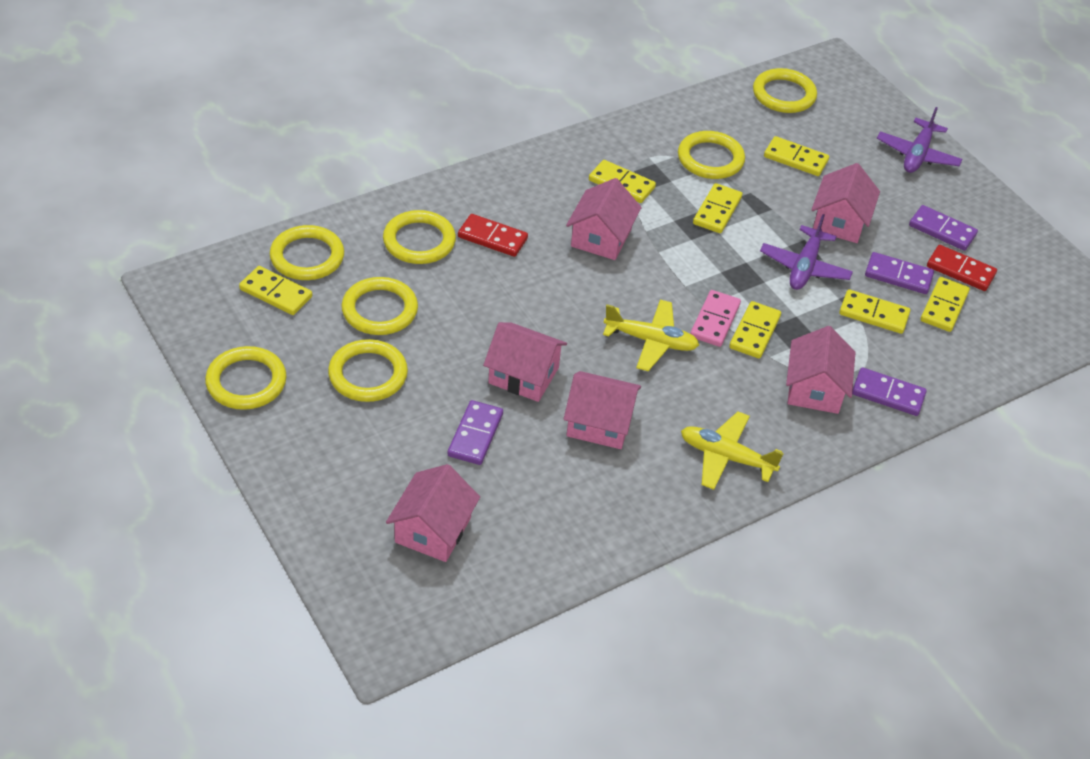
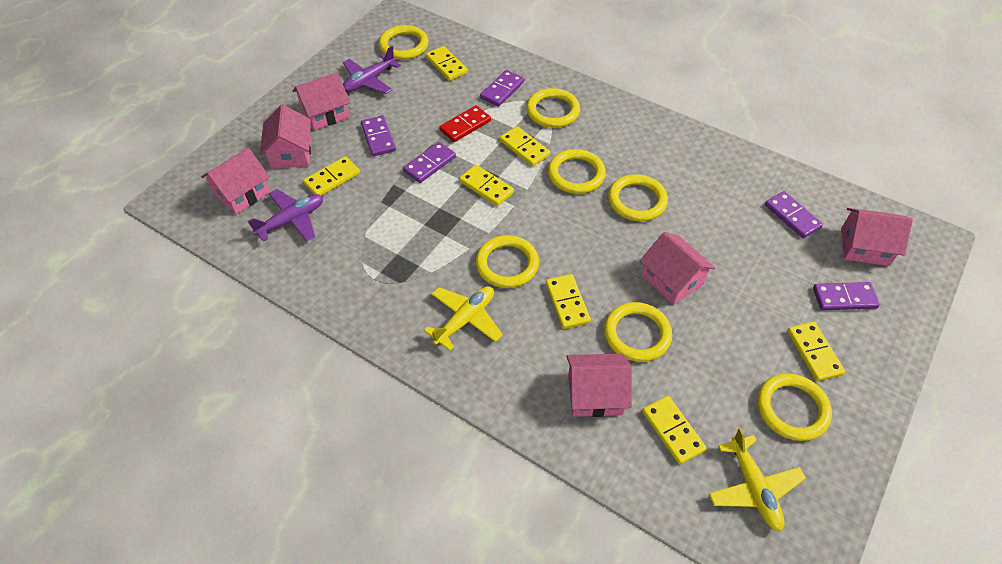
pink domino: 1 -> 0
purple domino: 4 -> 5
red domino: 2 -> 1

